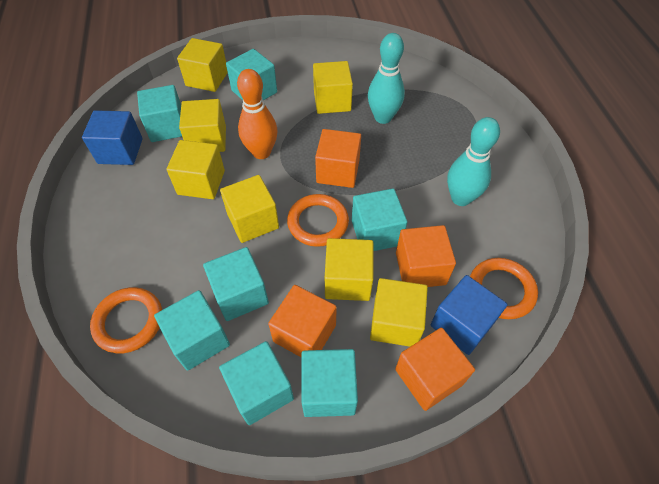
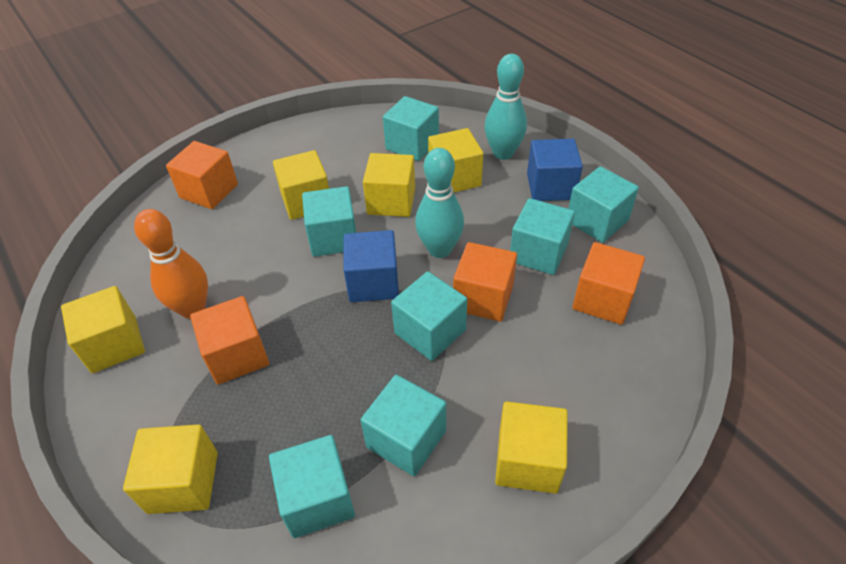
orange ring: 3 -> 0
yellow cube: 7 -> 6

